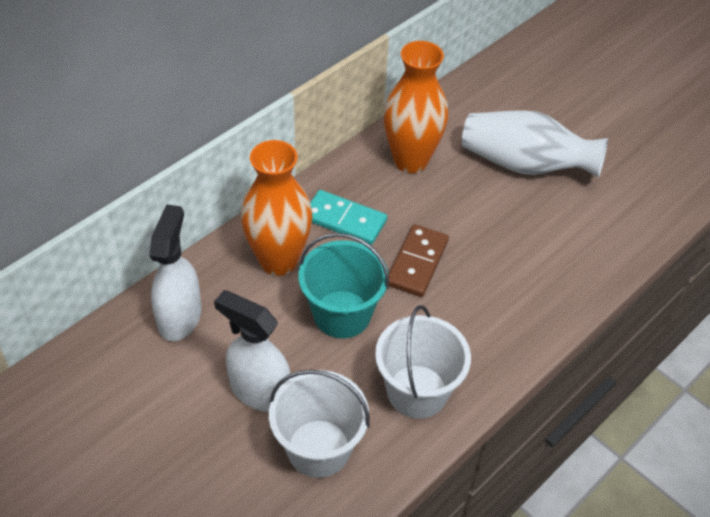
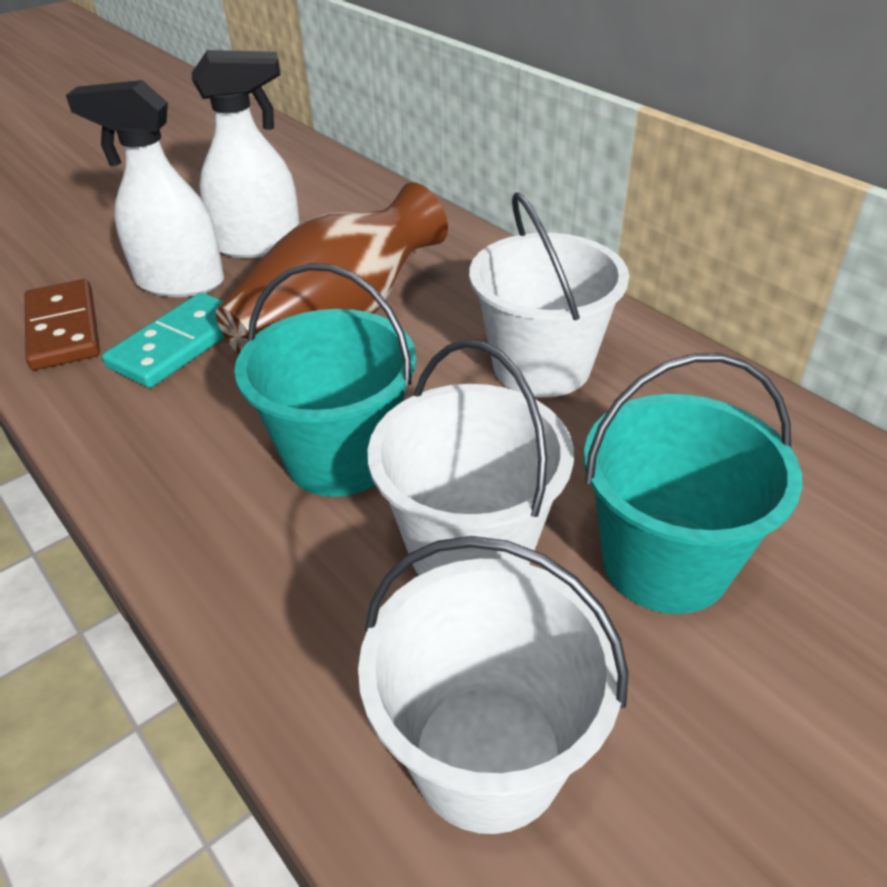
brown vase: 0 -> 1
orange vase: 2 -> 0
turquoise bucket: 1 -> 2
white bucket: 2 -> 3
white vase: 1 -> 0

